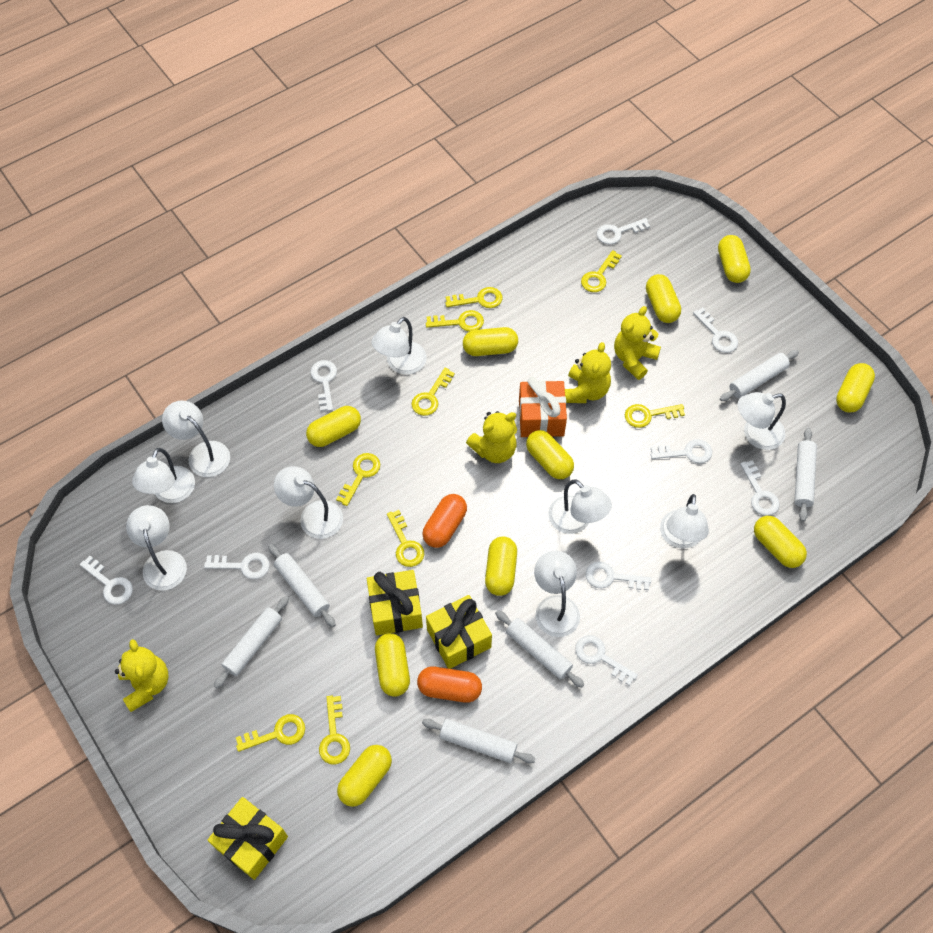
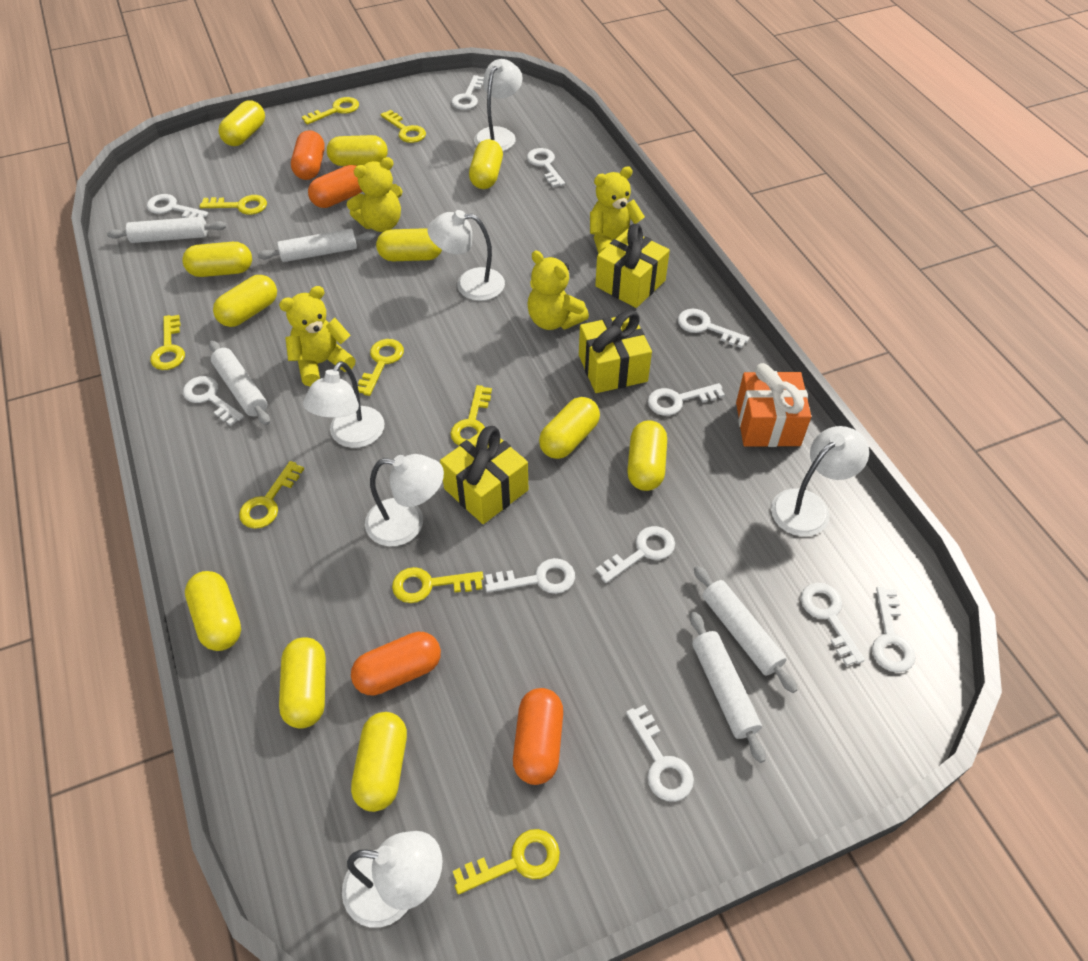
orange capsule: 2 -> 4
white key: 9 -> 11
white lamp: 9 -> 6
white rolling pin: 6 -> 5
yellow capsule: 10 -> 11

